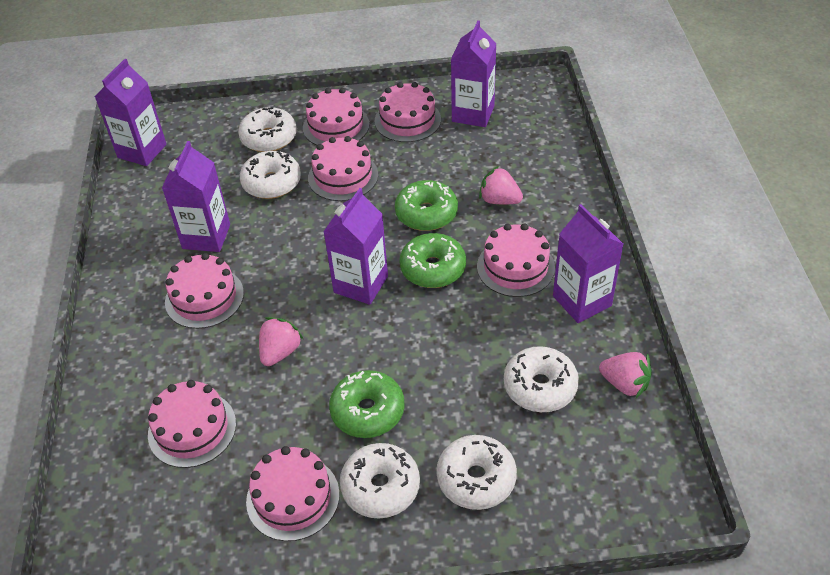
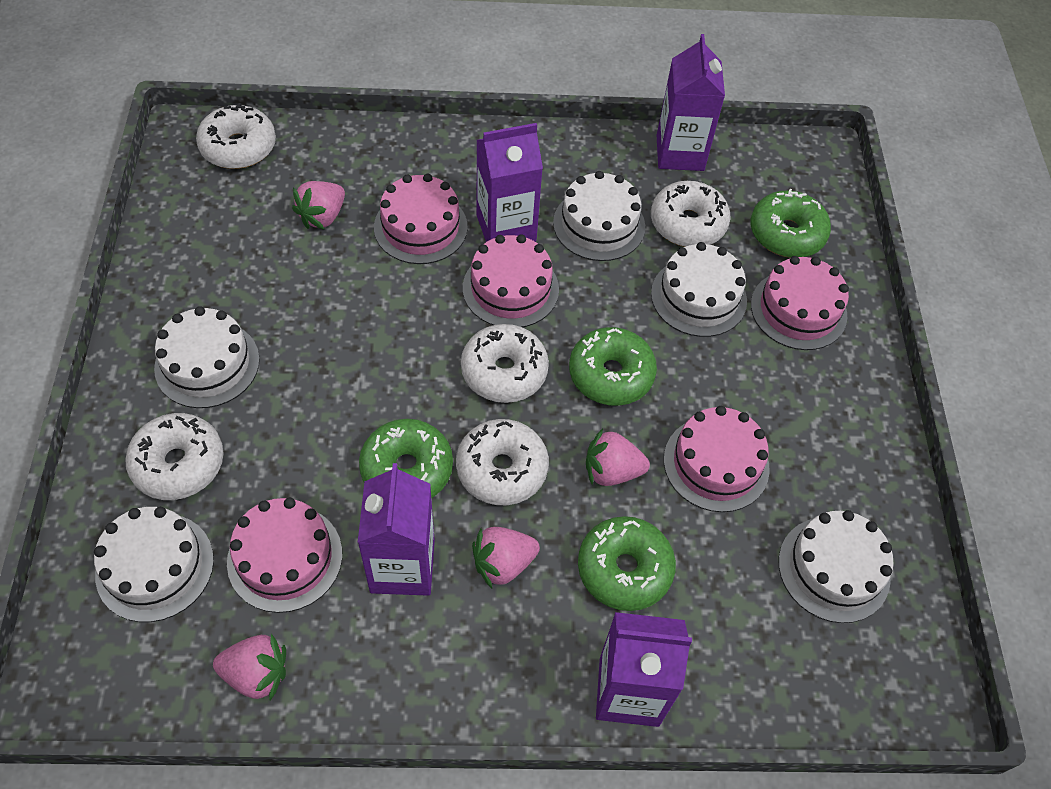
green donut: 3 -> 4
pink cake: 7 -> 5
pink strawberry: 3 -> 4
purple carton: 5 -> 4
white cake: 0 -> 5

